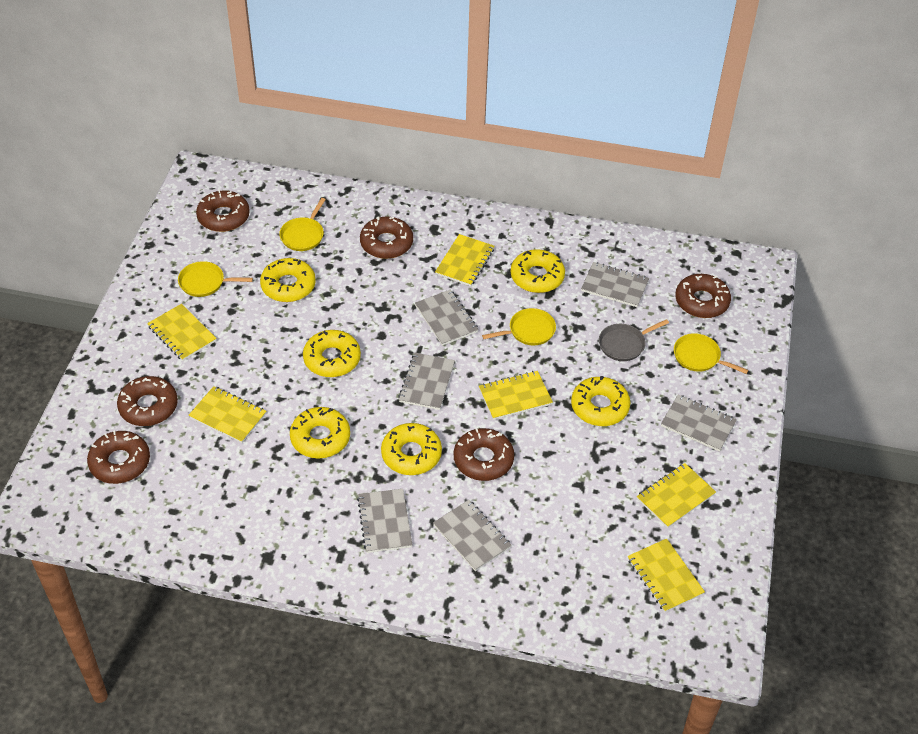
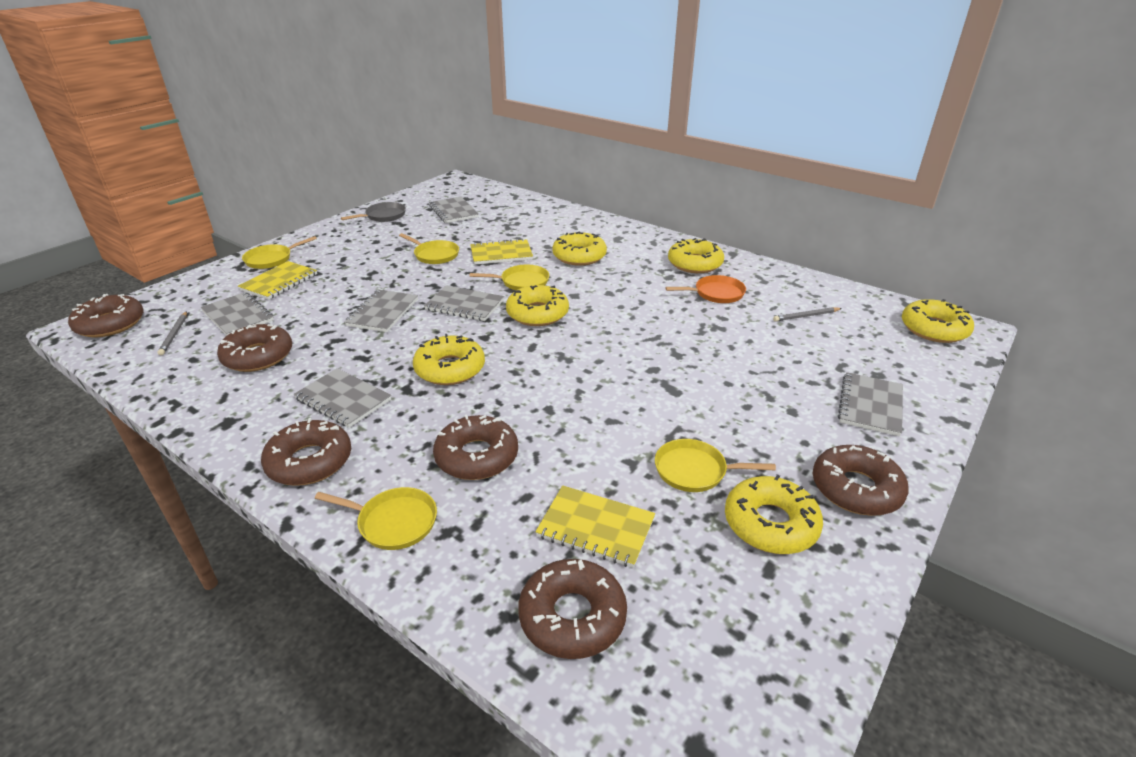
grey pencil: 0 -> 2
orange pan: 0 -> 1
yellow notebook: 6 -> 3
yellow pan: 4 -> 5

